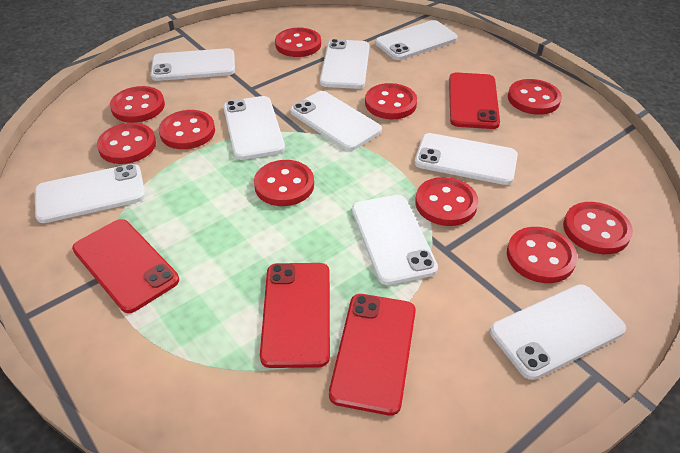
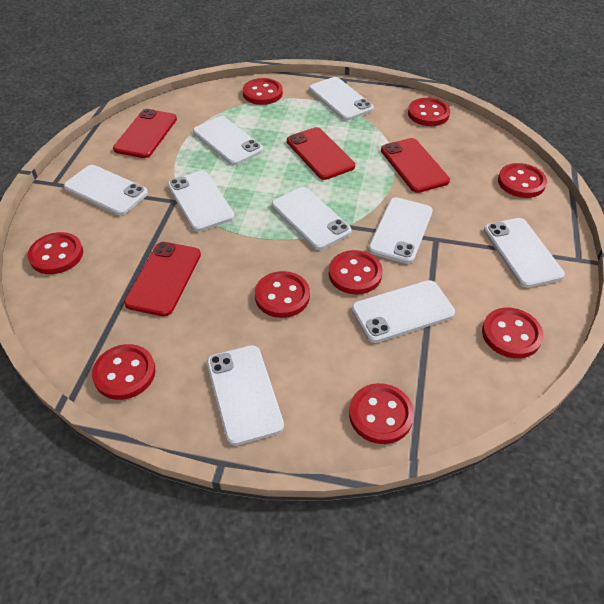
red button: 10 -> 9

